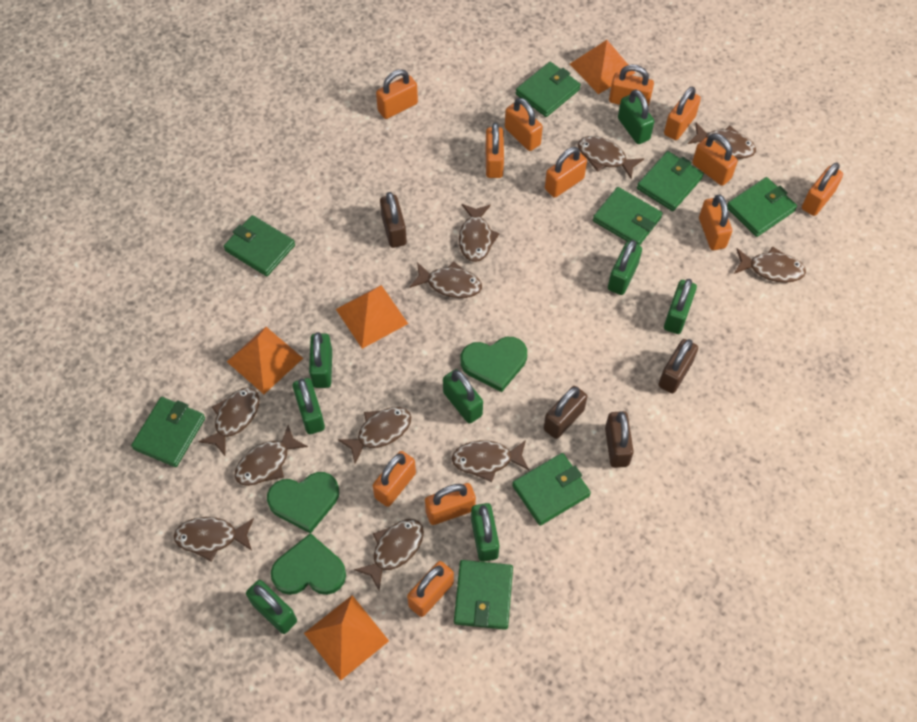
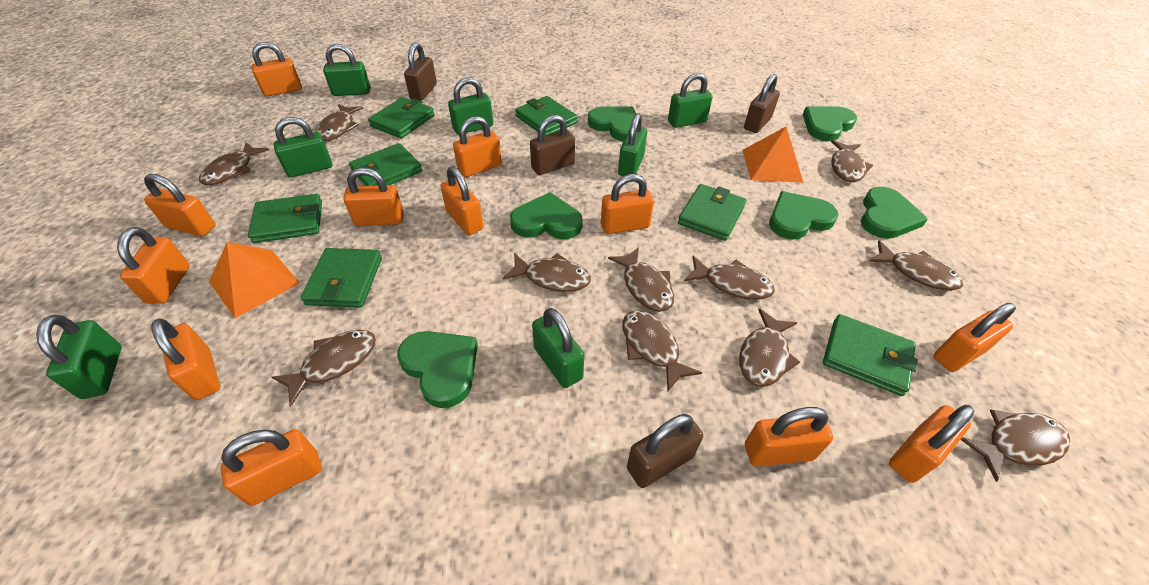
green heart: 3 -> 6
green padlock: 8 -> 7
green wallet: 8 -> 7
orange pyramid: 4 -> 2

